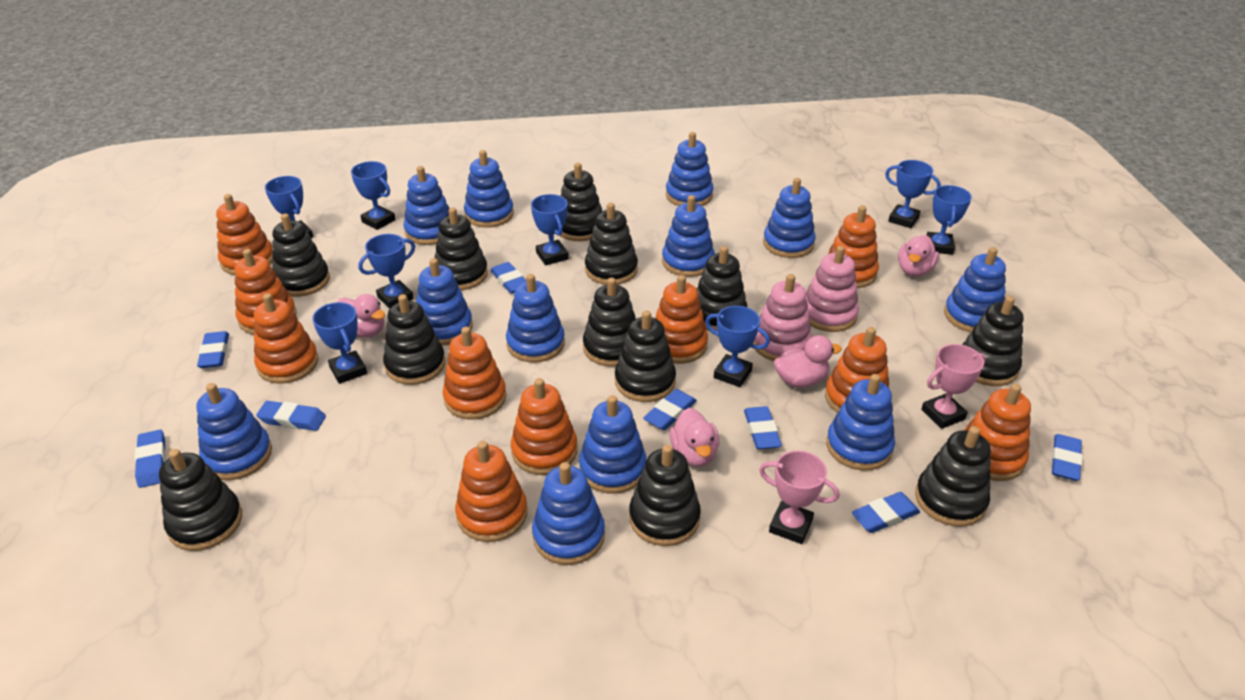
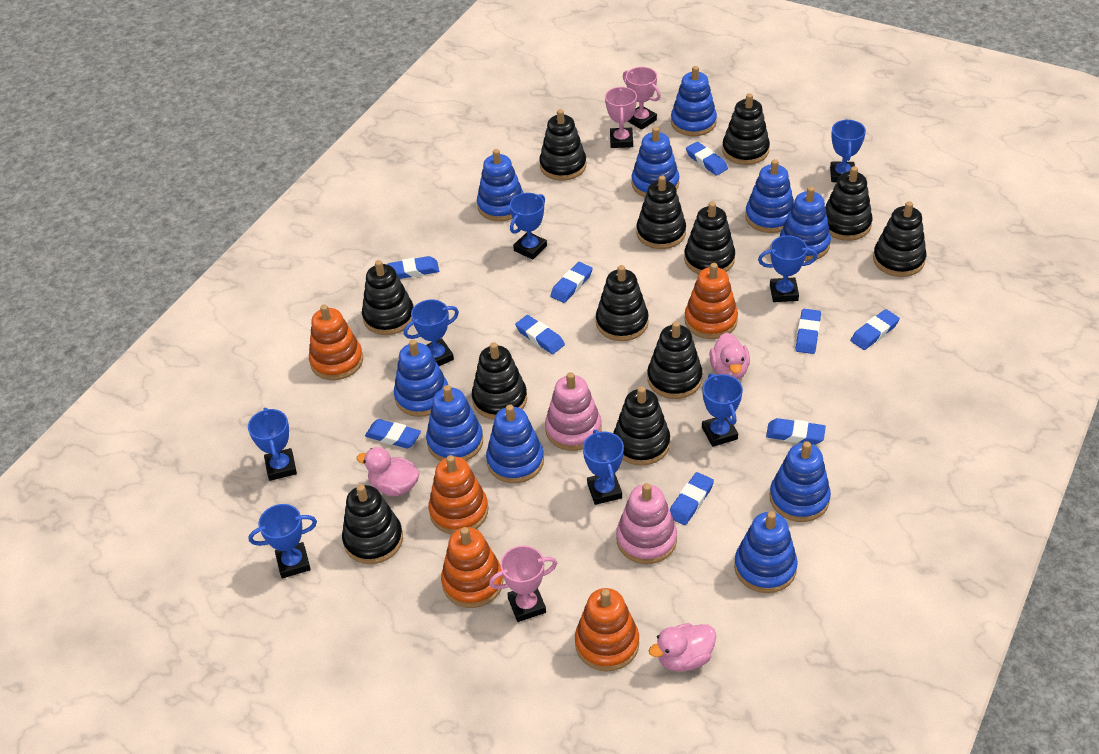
blue eraser: 8 -> 9
blue stacking toy: 12 -> 10
orange stacking toy: 10 -> 5
pink duck: 4 -> 3
pink trophy: 2 -> 3

